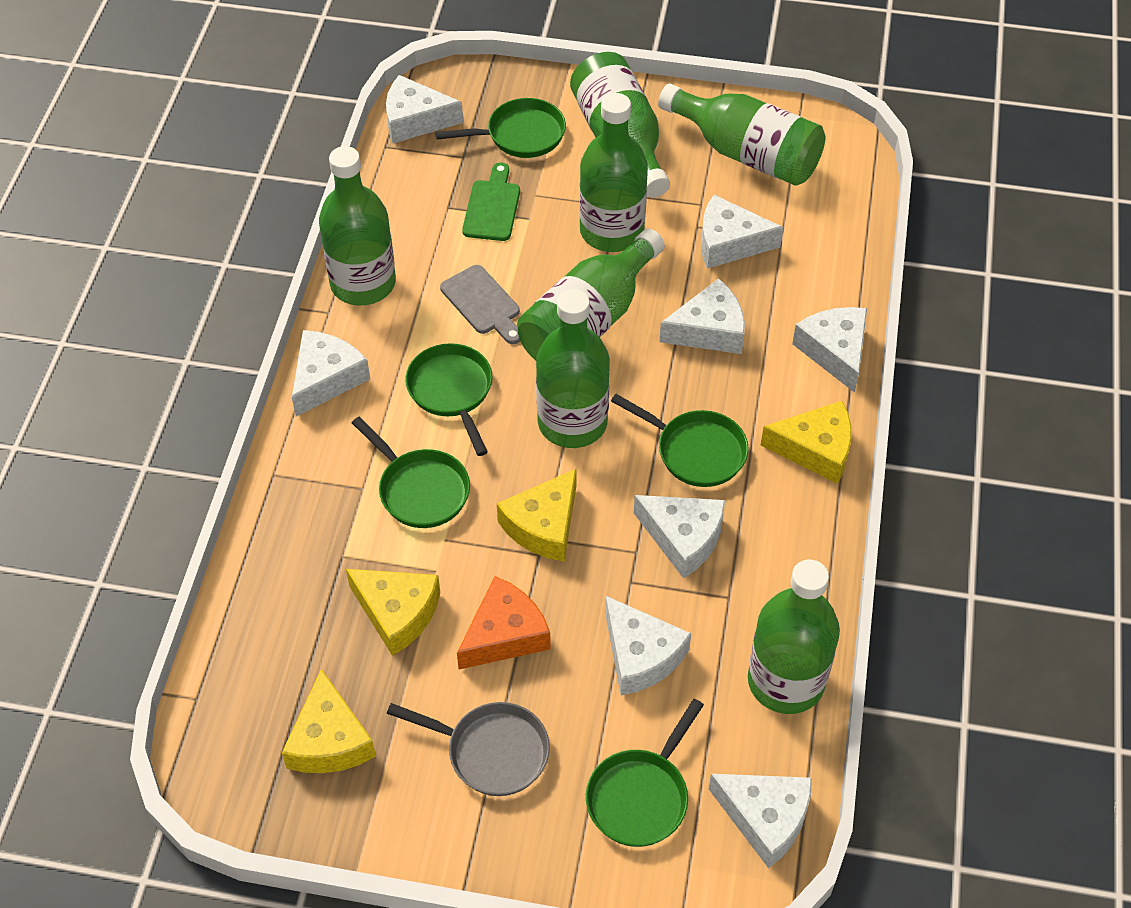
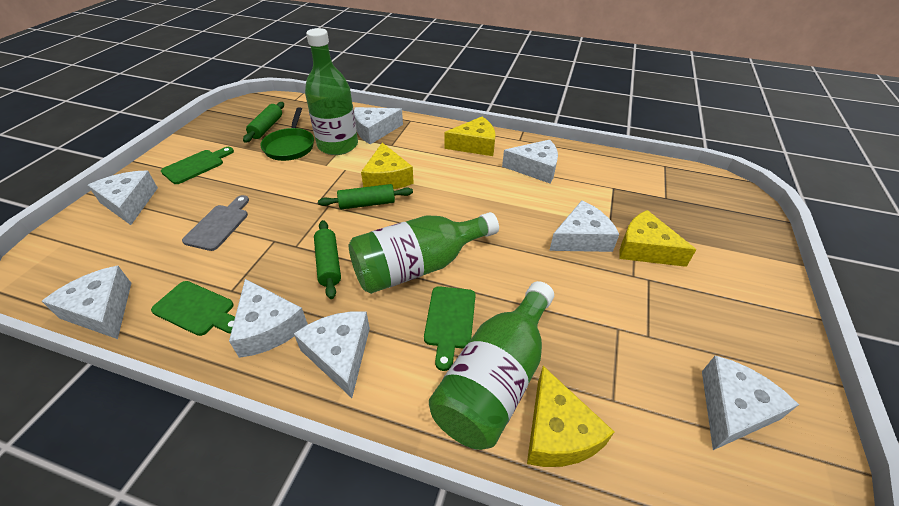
green bottle: 7 -> 3
green cutting board: 1 -> 3
green pan: 5 -> 1
green rolling pin: 0 -> 3
grey pan: 1 -> 0
orange cheese: 1 -> 0

